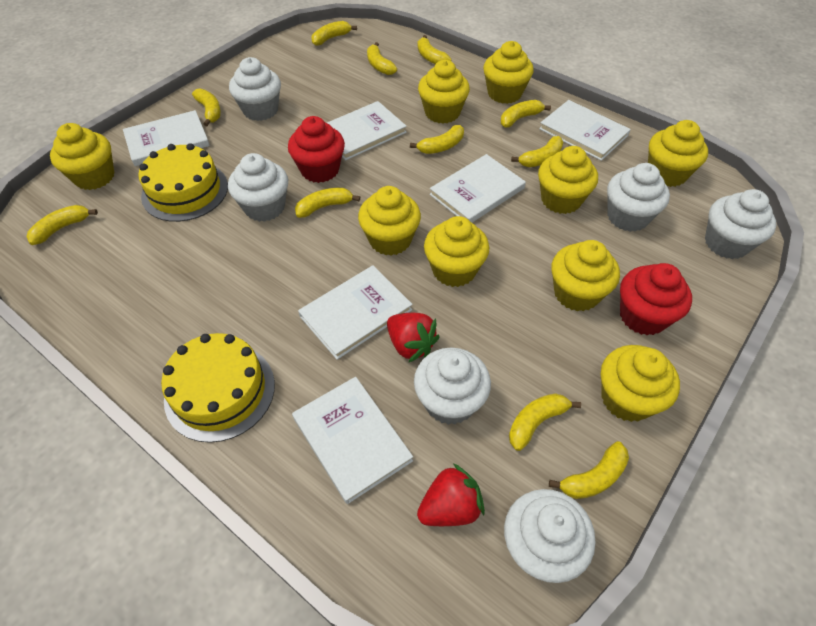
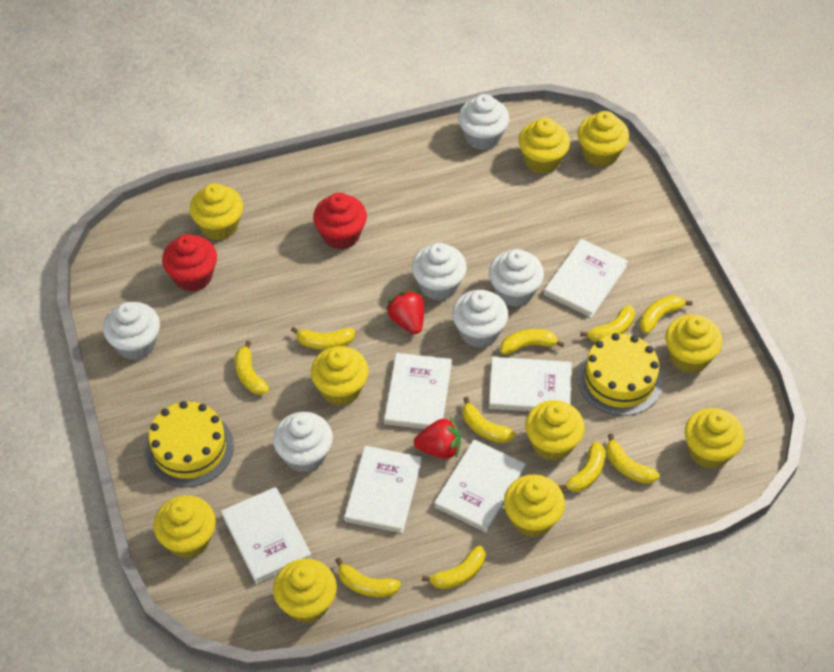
yellow banana: 11 -> 10
yellow cupcake: 9 -> 10

